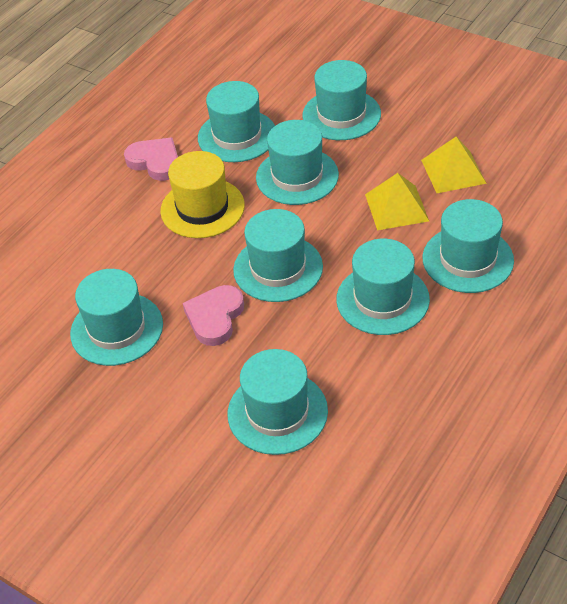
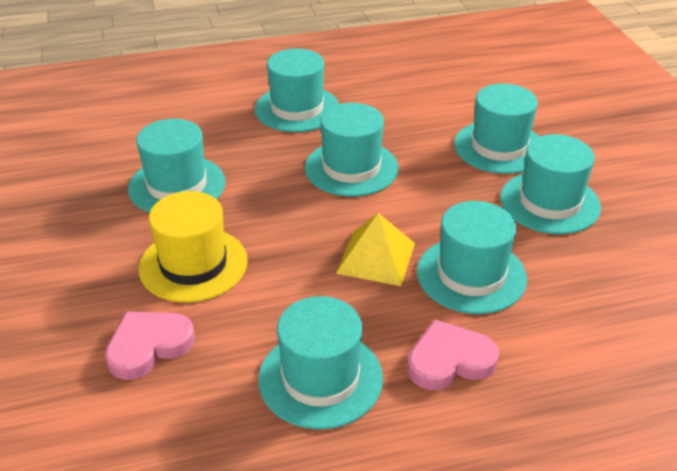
turquoise hat: 8 -> 7
yellow pyramid: 2 -> 1

